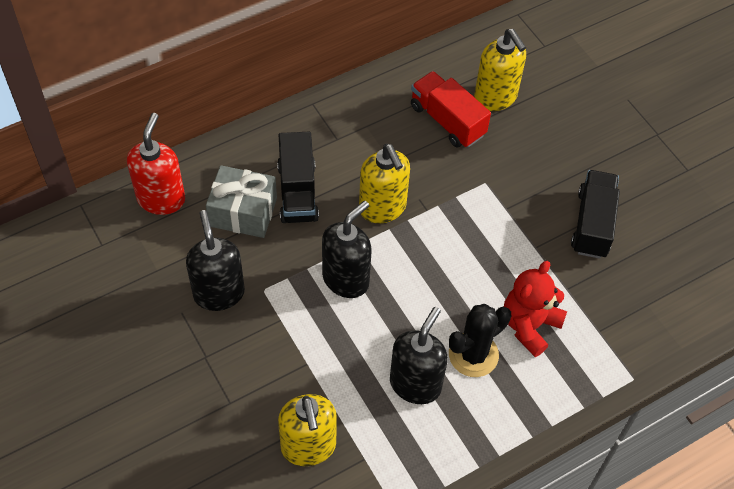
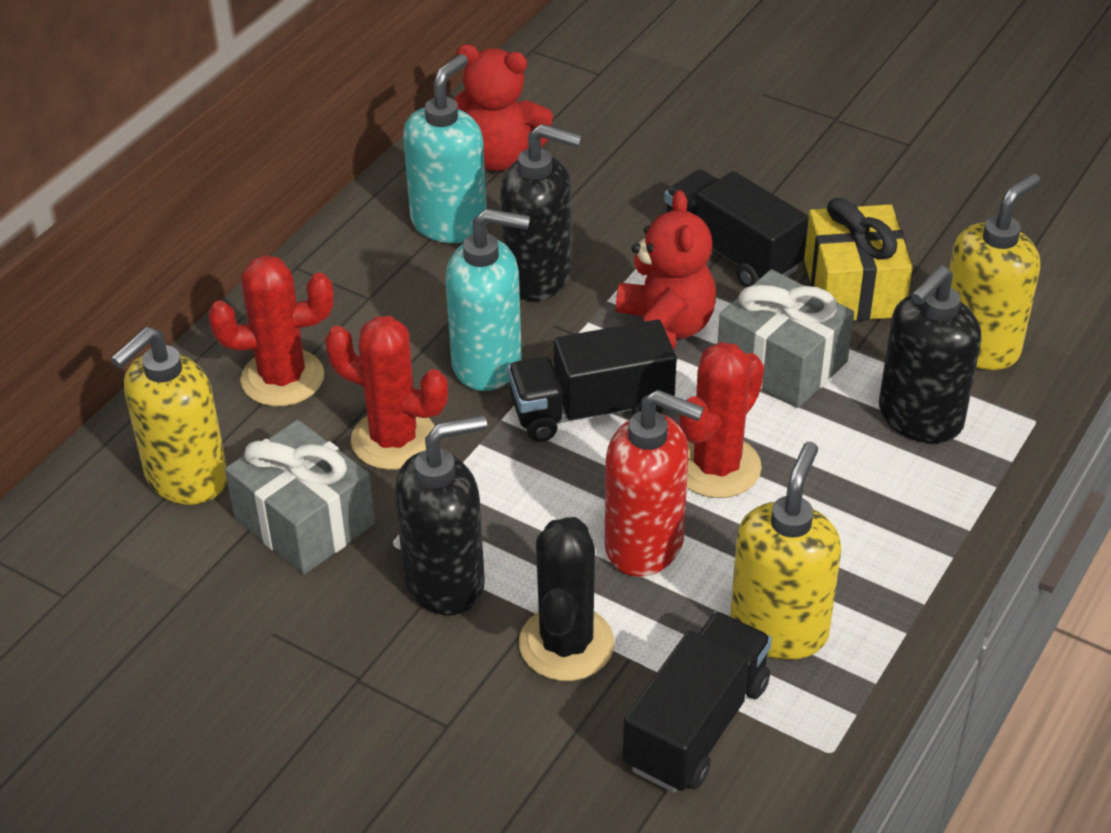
black truck: 2 -> 3
grey gift: 1 -> 2
red cactus: 0 -> 3
red teddy bear: 1 -> 2
red truck: 1 -> 0
turquoise soap dispenser: 0 -> 2
yellow gift: 0 -> 1

